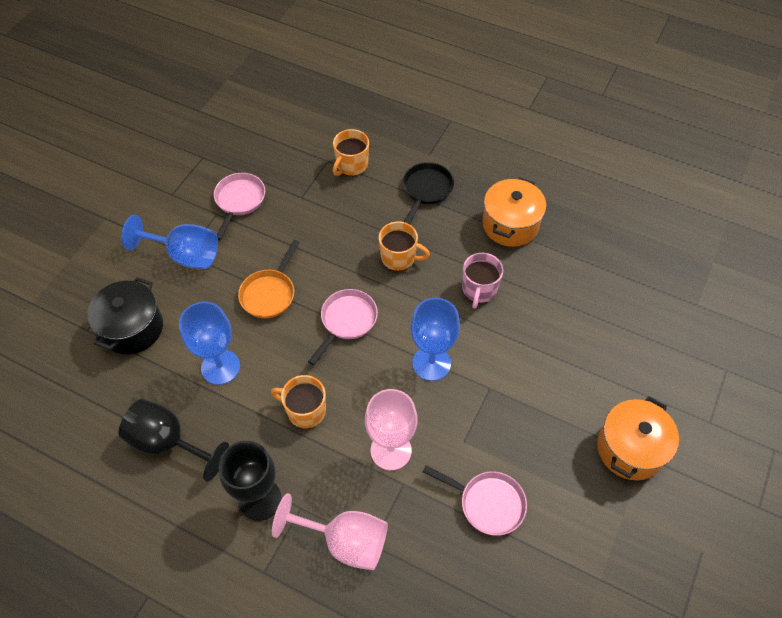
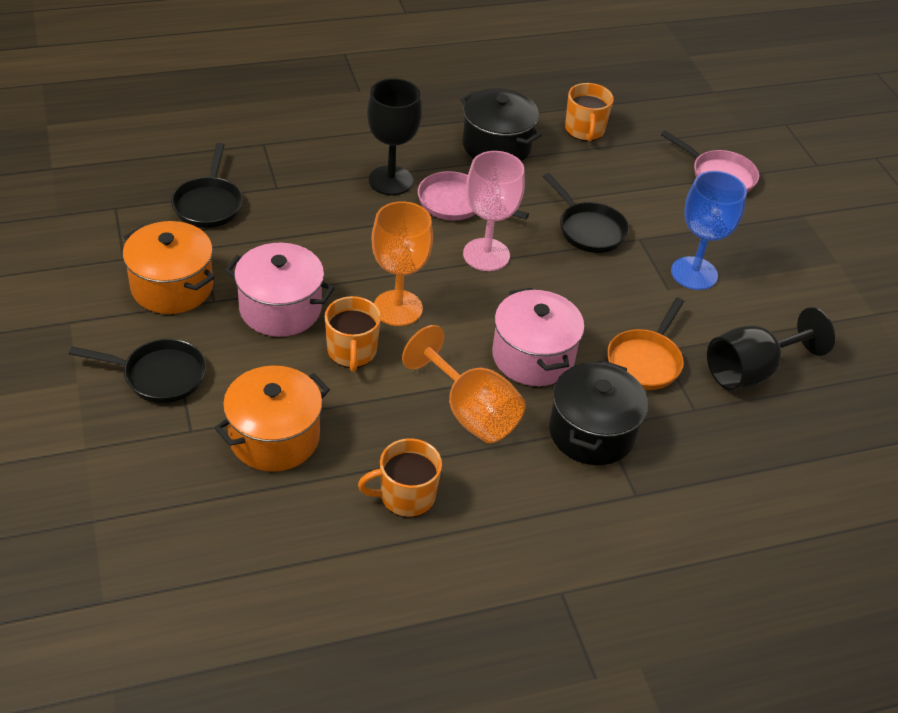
black pan: 1 -> 3
black pot: 1 -> 2
blue goblet: 3 -> 1
orange goblet: 0 -> 2
pink goblet: 2 -> 1
pink mug: 1 -> 0
pink pan: 3 -> 2
pink pot: 0 -> 2

